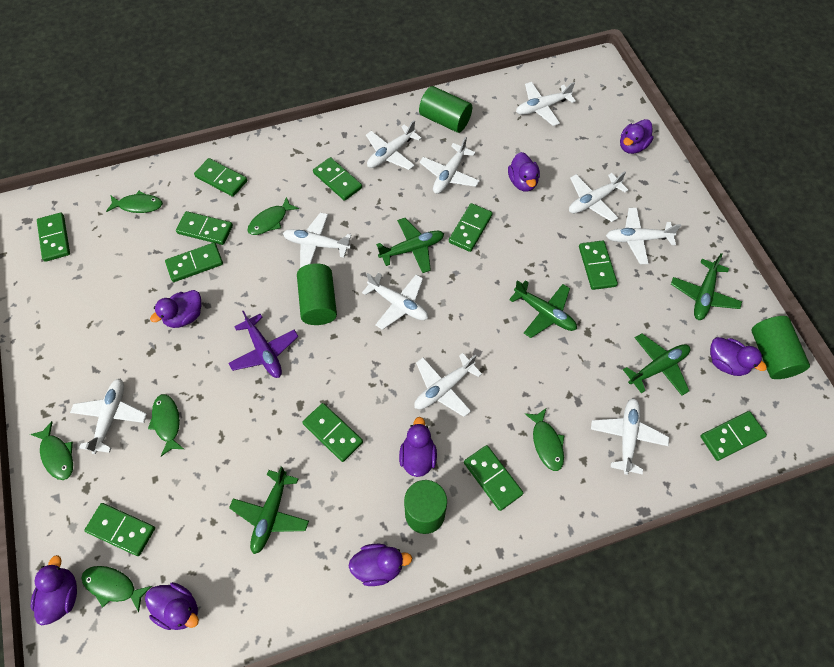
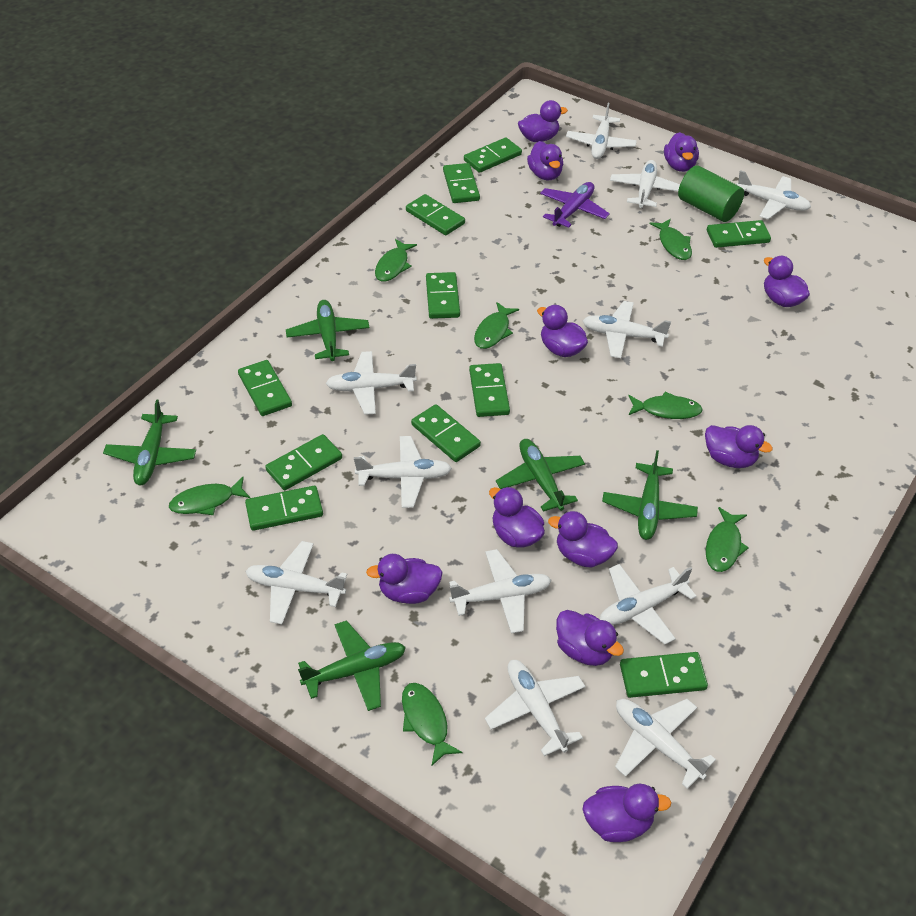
green cylinder: 4 -> 1
green fish: 6 -> 7
purple duck: 8 -> 11
white plane: 10 -> 11

